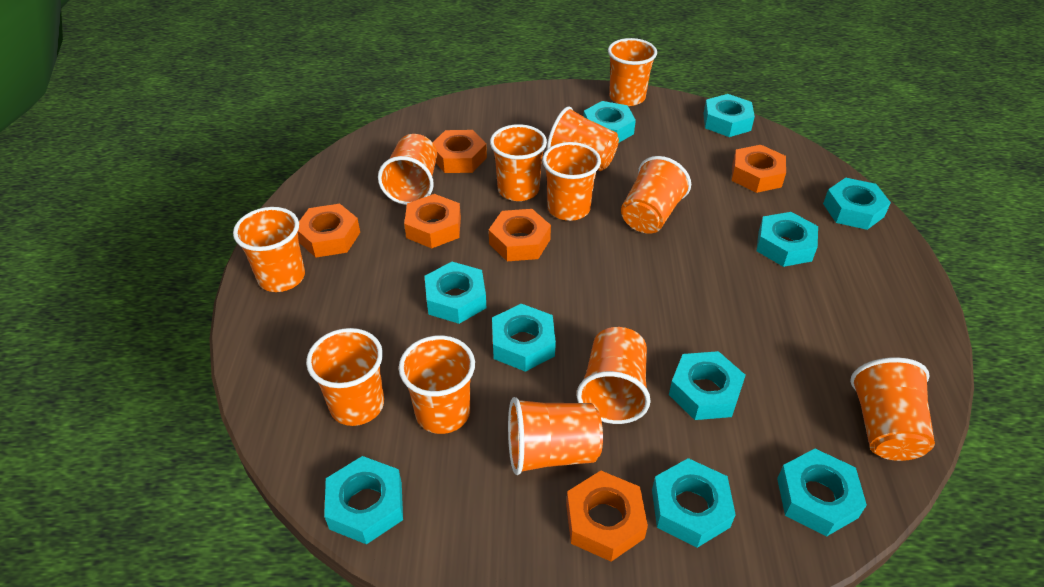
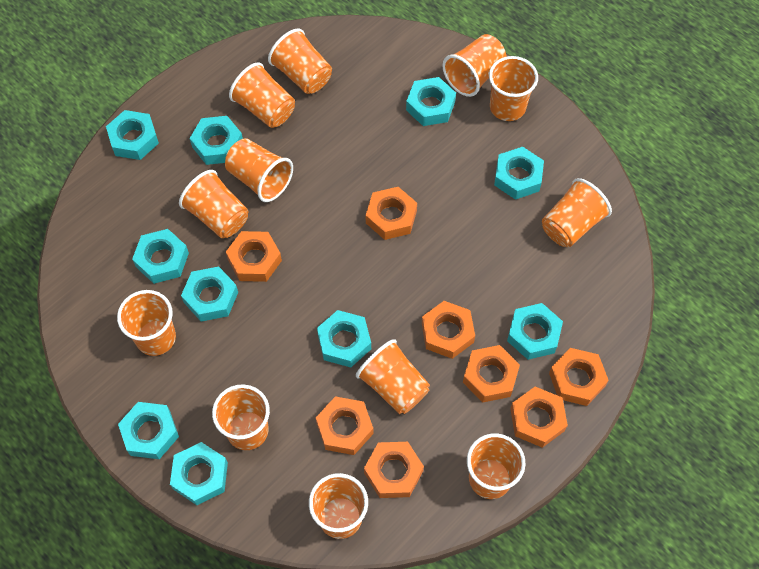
orange nut: 6 -> 8

